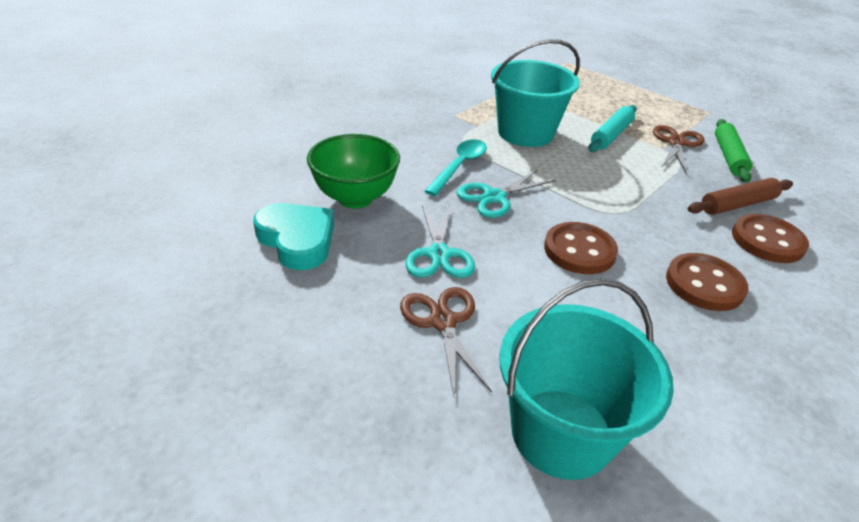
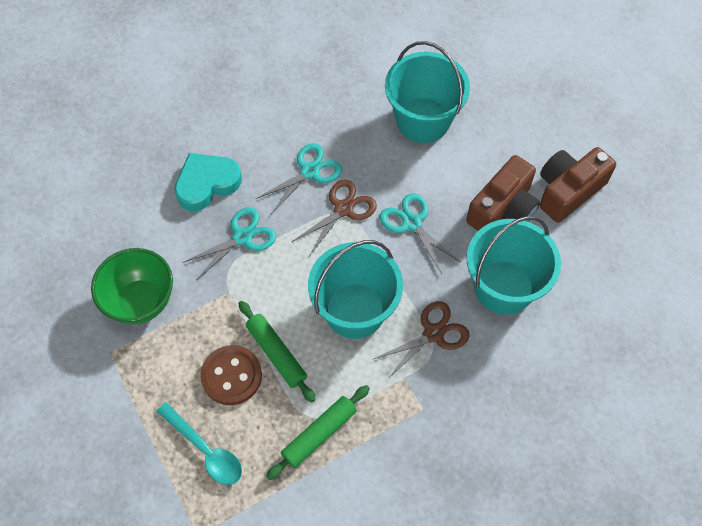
brown button: 3 -> 1
brown camera: 0 -> 2
brown rolling pin: 1 -> 0
green rolling pin: 1 -> 2
turquoise bucket: 2 -> 3
turquoise rolling pin: 1 -> 0
turquoise scissors: 2 -> 3

